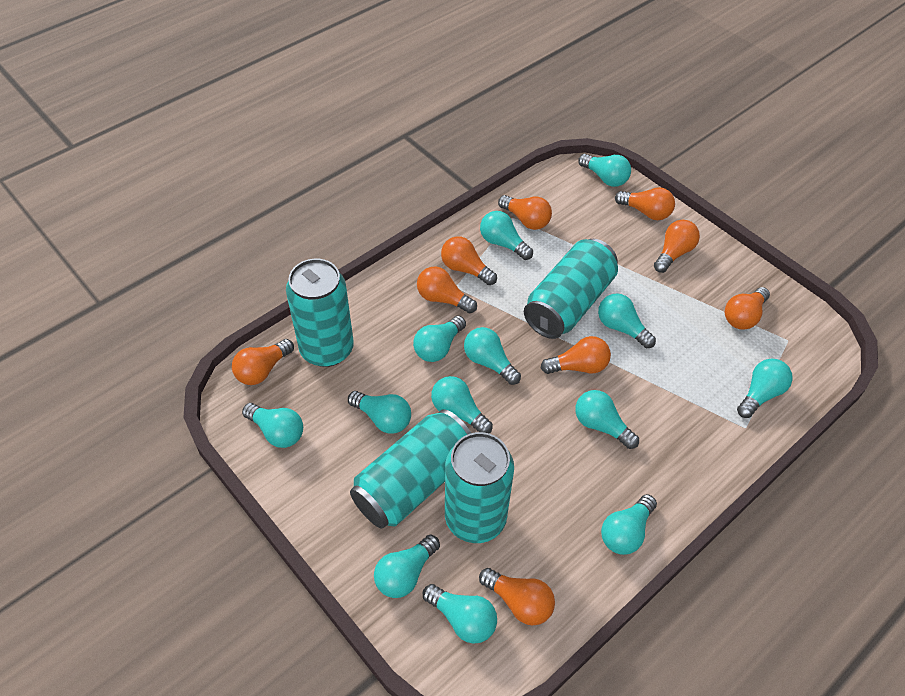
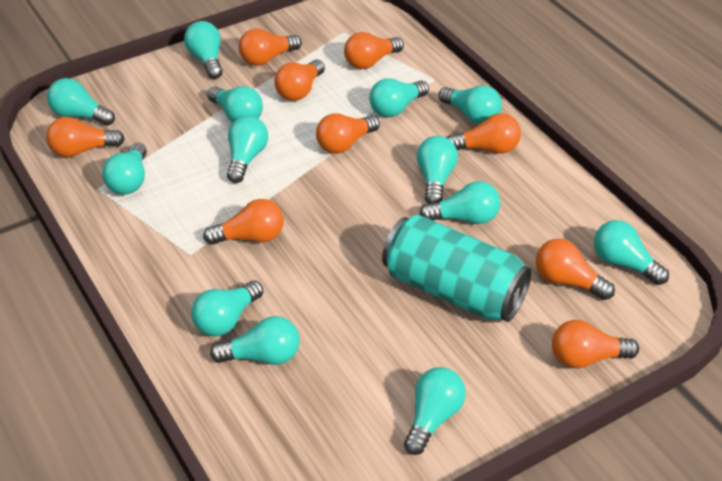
turquoise can: 4 -> 1

